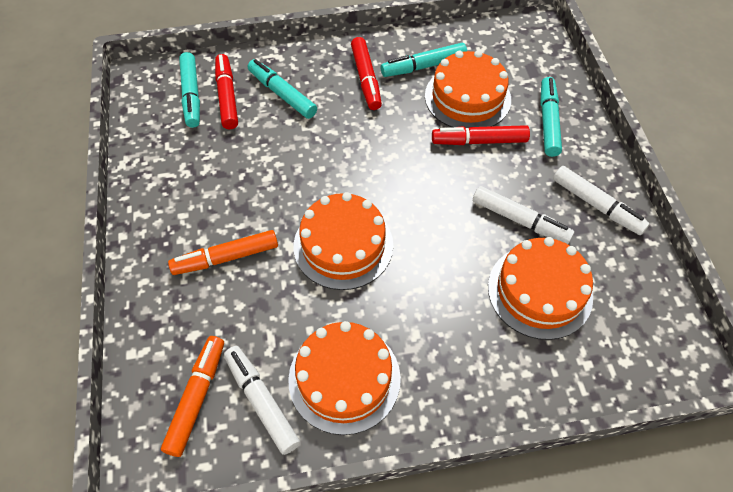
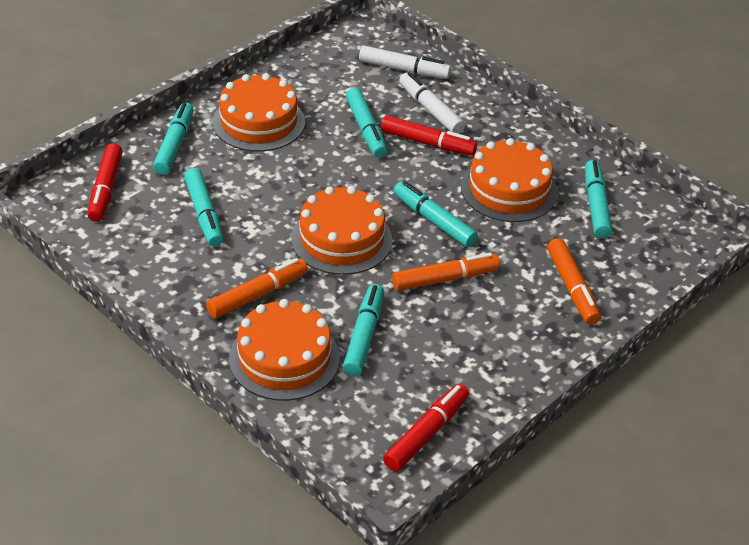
orange marker: 2 -> 3
turquoise marker: 4 -> 6
white marker: 3 -> 2

